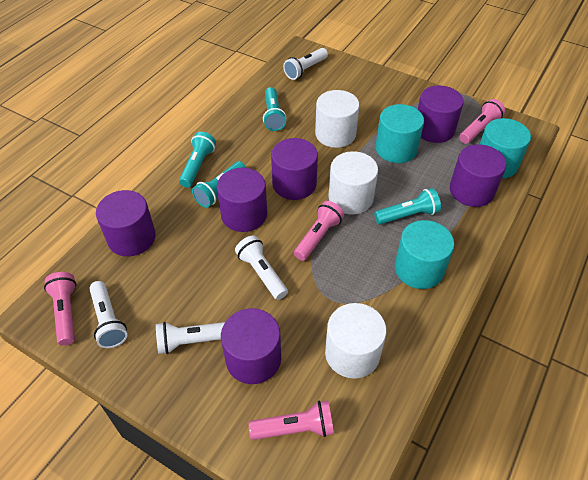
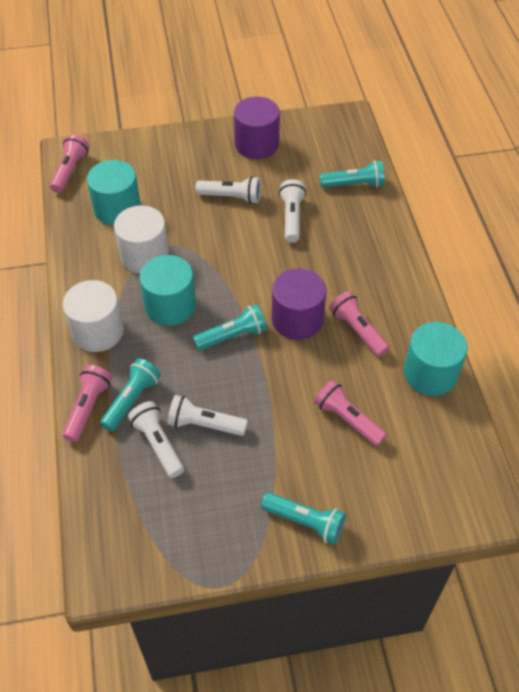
purple cylinder: 6 -> 2
white cylinder: 3 -> 2

